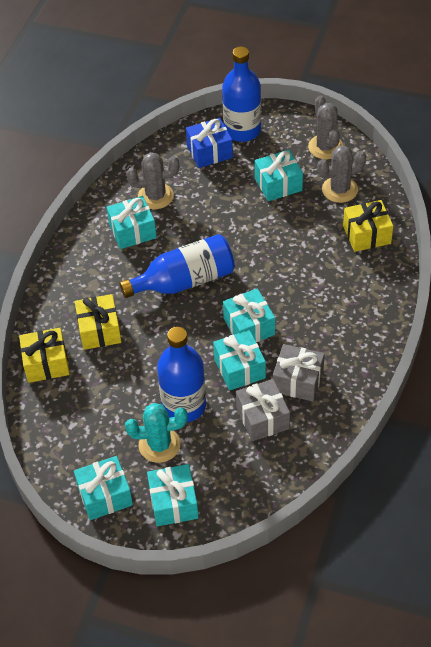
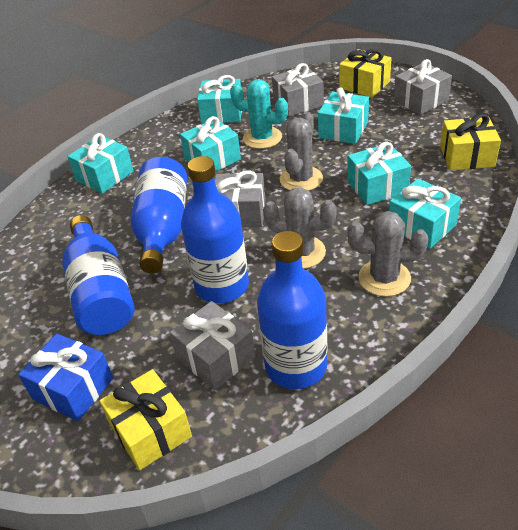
blue bottle: 3 -> 4
grey gift: 2 -> 4

